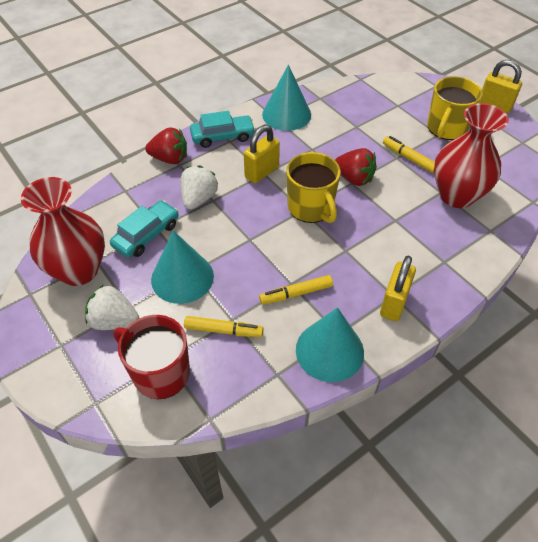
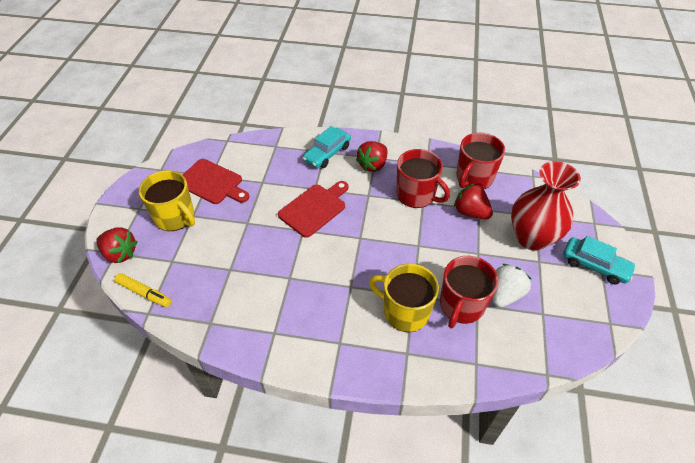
red cutting board: 0 -> 2
red mug: 1 -> 3
red strawberry: 2 -> 3
red vase: 2 -> 1
turquoise cone: 3 -> 0
white strawberry: 2 -> 1
yellow marker: 3 -> 1
yellow padlock: 3 -> 0

